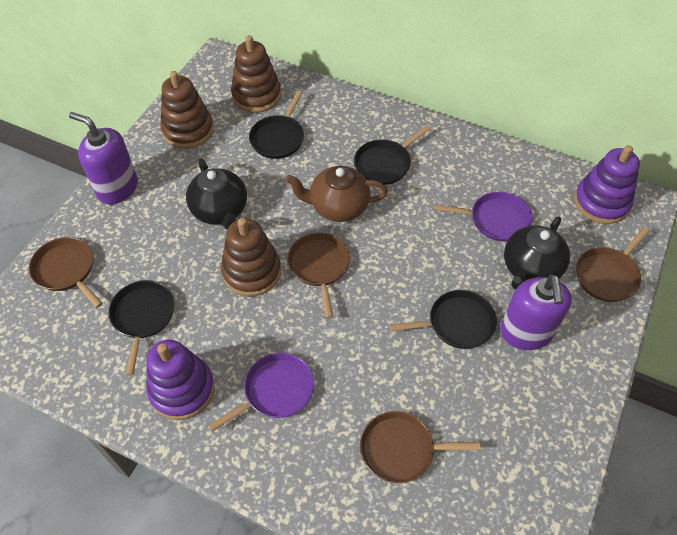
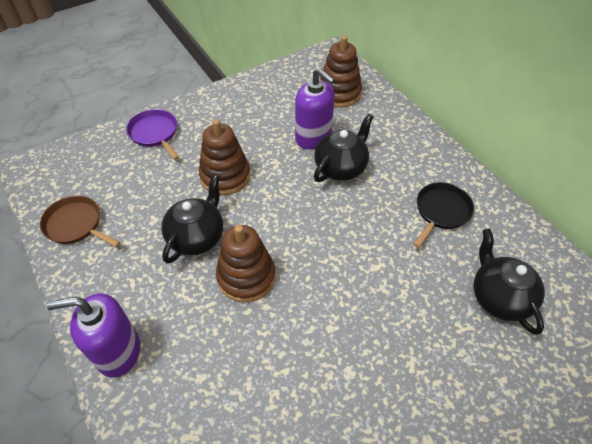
black pan: 4 -> 1
black teapot: 2 -> 3
brown pan: 4 -> 1
brown teapot: 1 -> 0
purple pan: 2 -> 1
purple stacking toy: 2 -> 0

